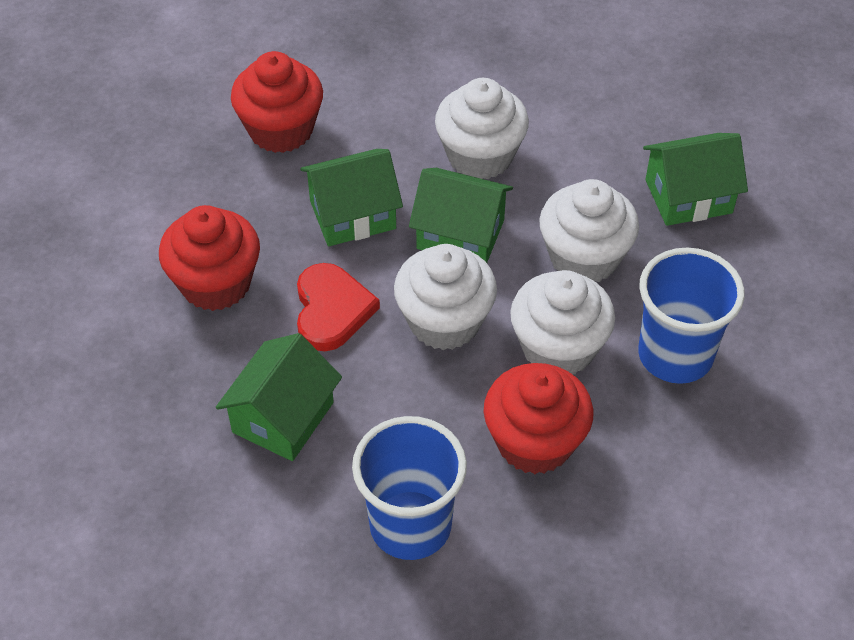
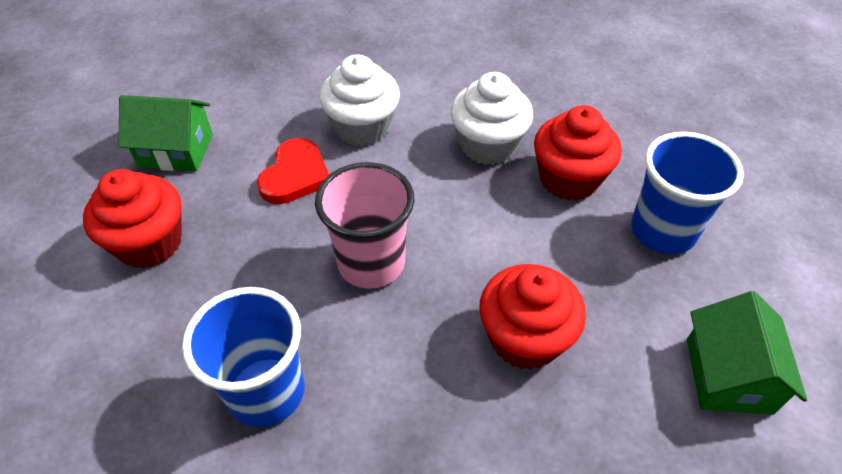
green house: 4 -> 2
pink cup: 0 -> 1
white cupcake: 4 -> 2

